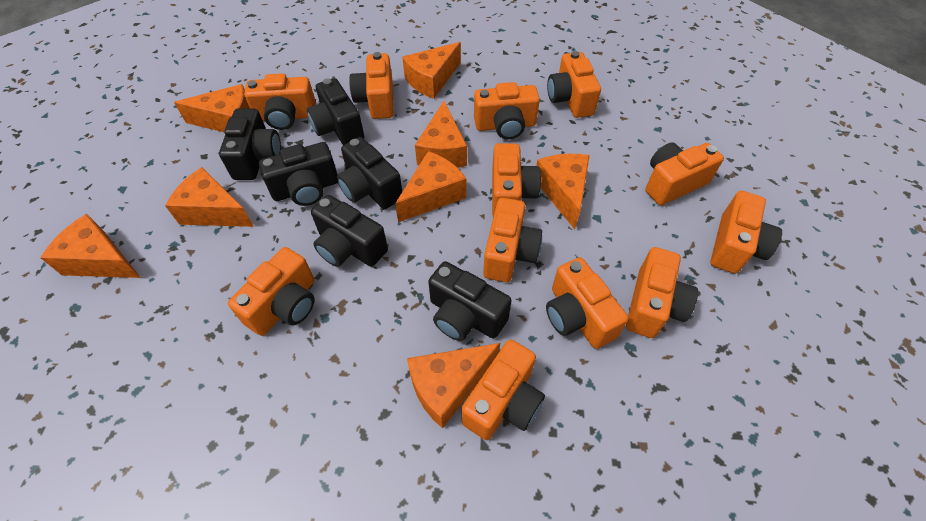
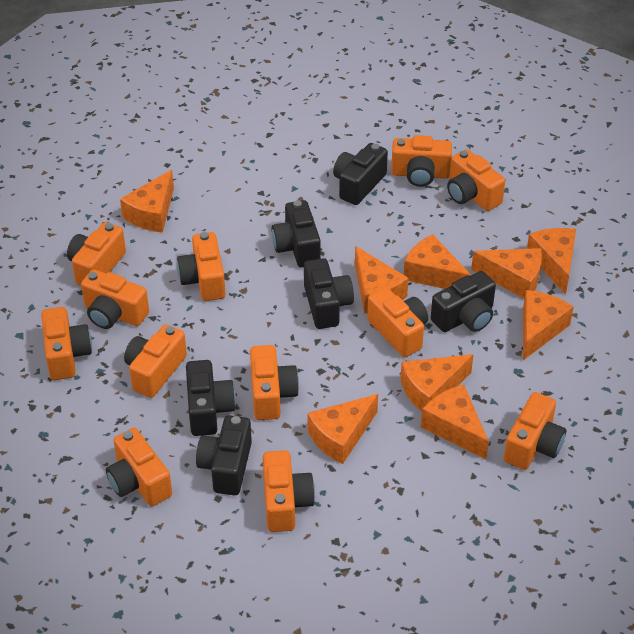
orange cheese: 8 -> 9

